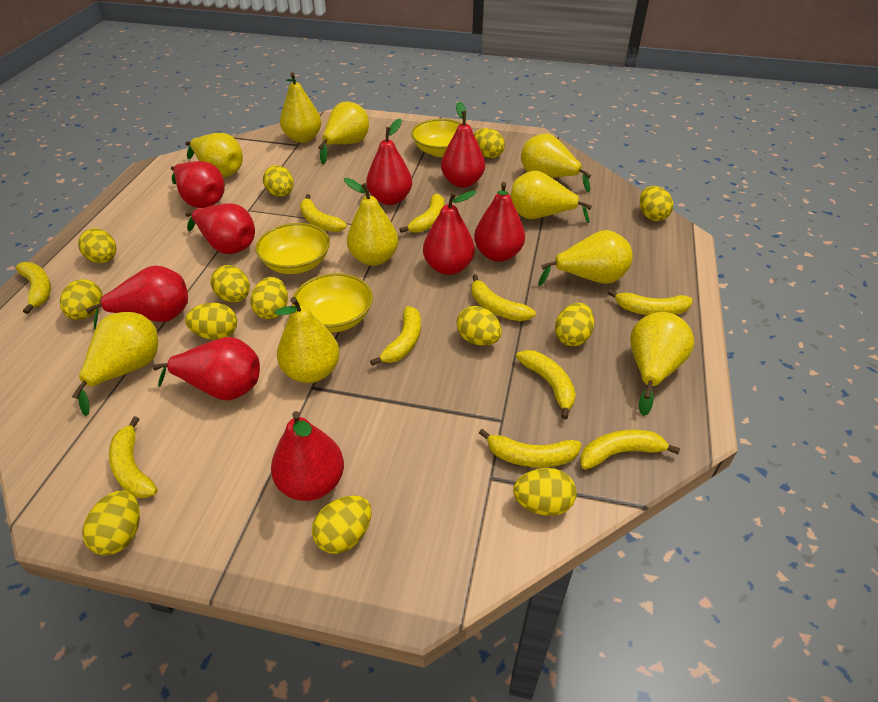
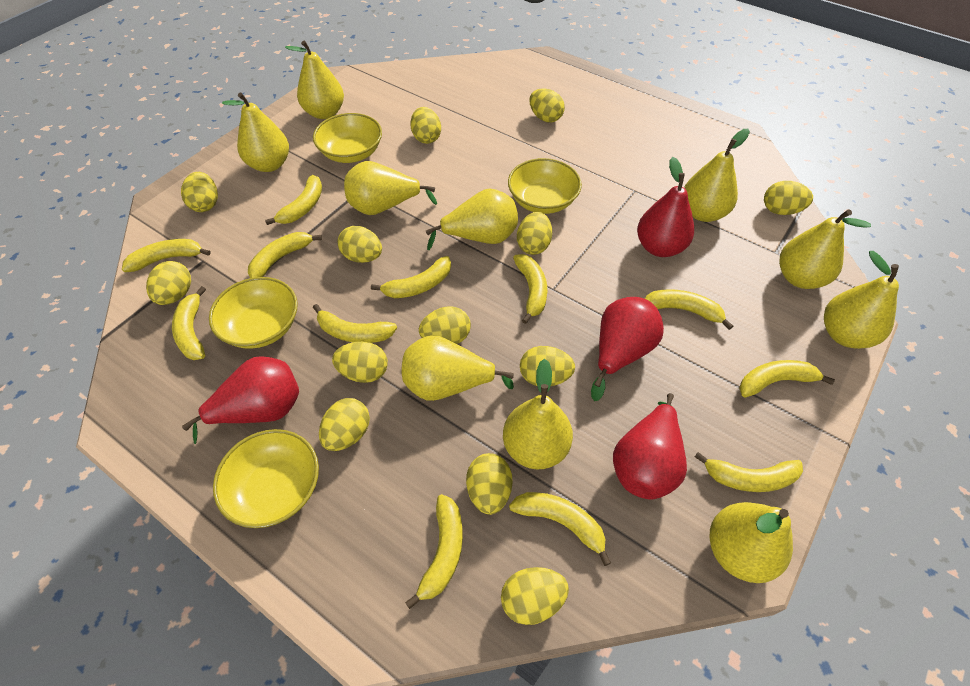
red pear: 9 -> 4
yellow banana: 10 -> 12
yellow bowl: 3 -> 4

